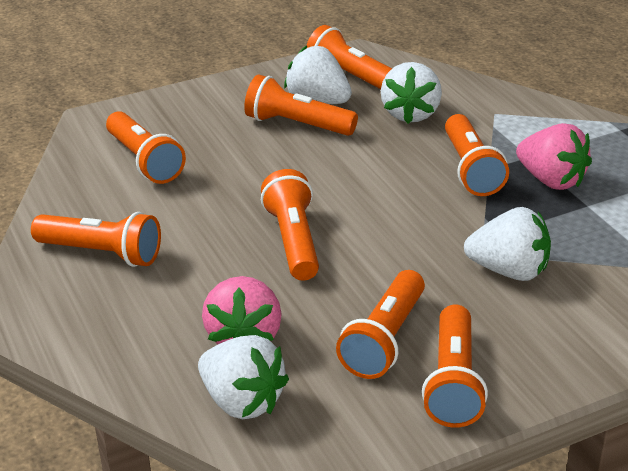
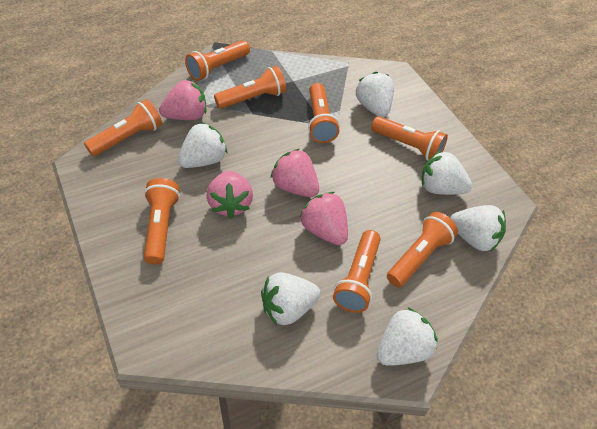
pink strawberry: 2 -> 4
white strawberry: 4 -> 6

